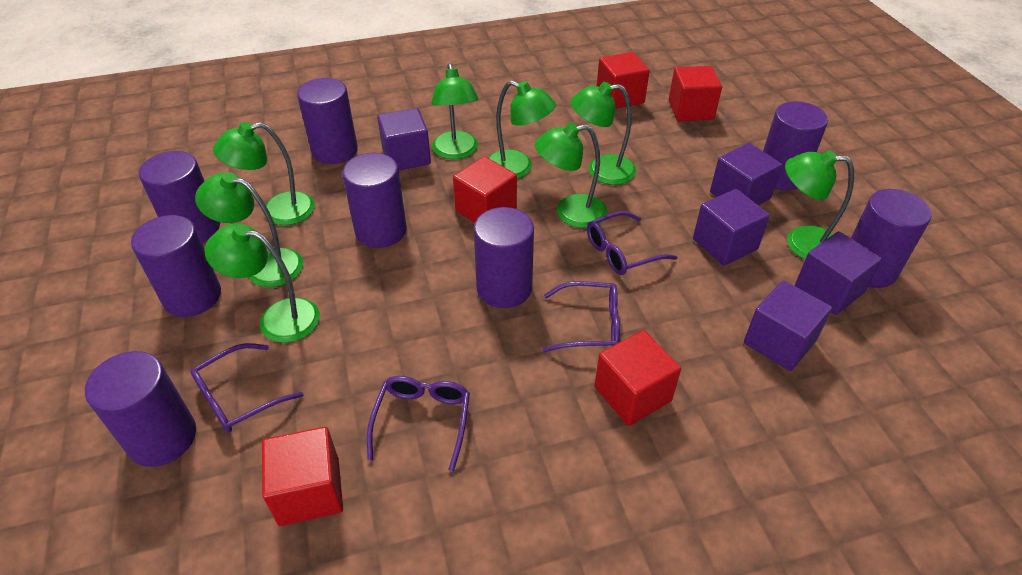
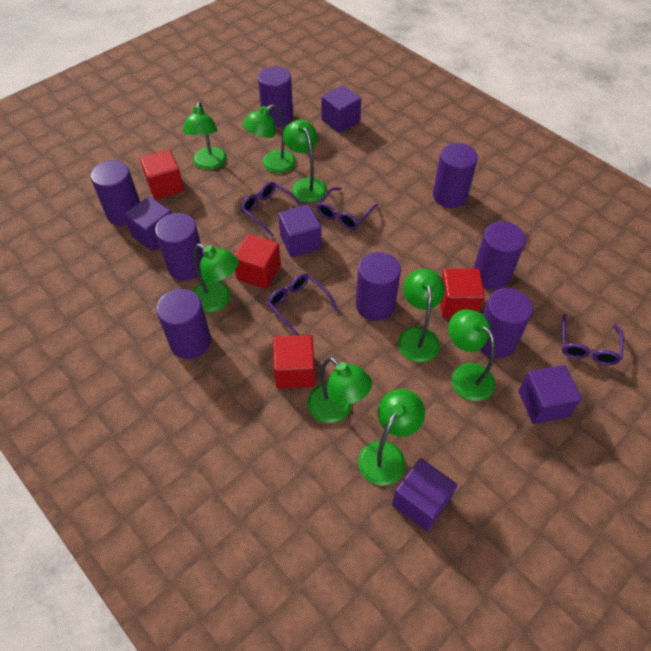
red cube: 5 -> 4

